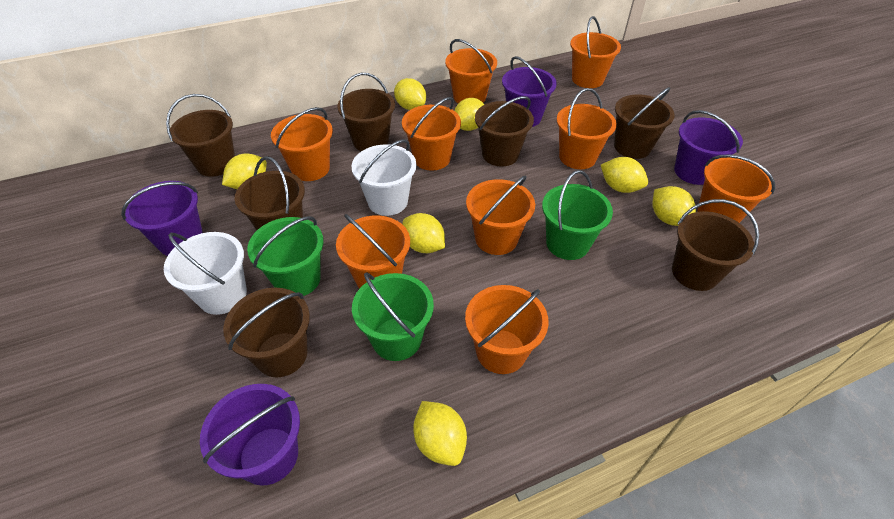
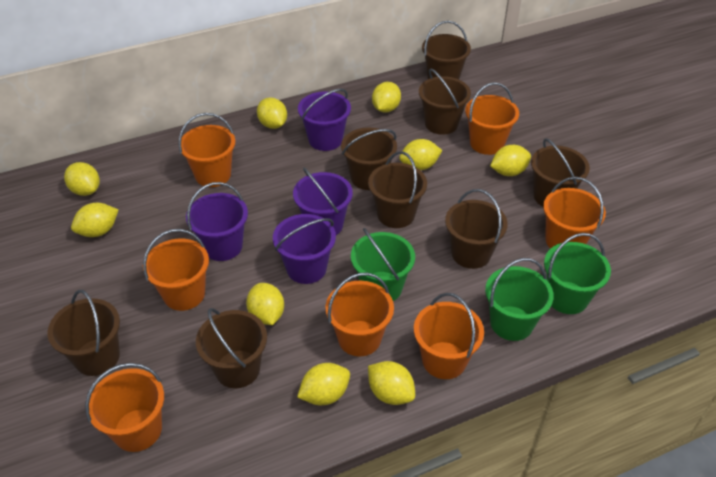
brown bucket: 7 -> 8
orange bucket: 9 -> 7
white bucket: 2 -> 0
yellow lemon: 7 -> 9

